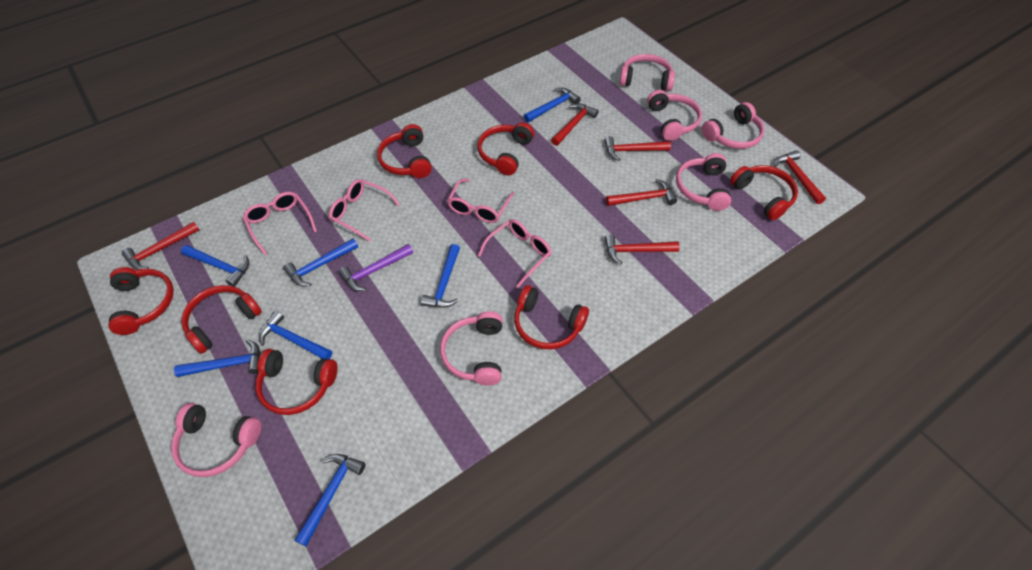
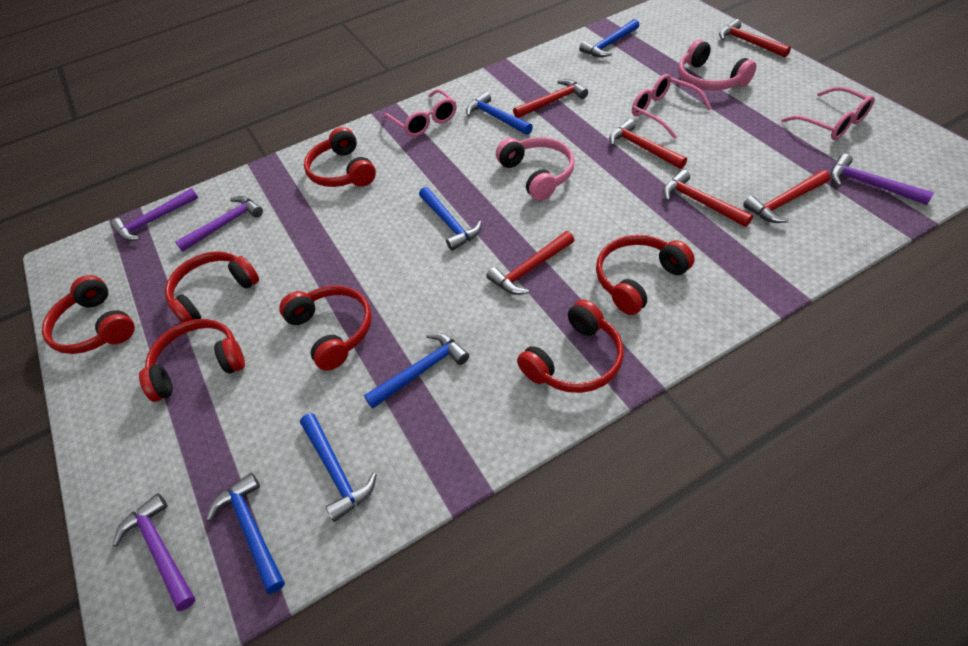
blue hammer: 7 -> 6
pink glasses: 4 -> 3
pink headphones: 6 -> 2
purple hammer: 1 -> 4

